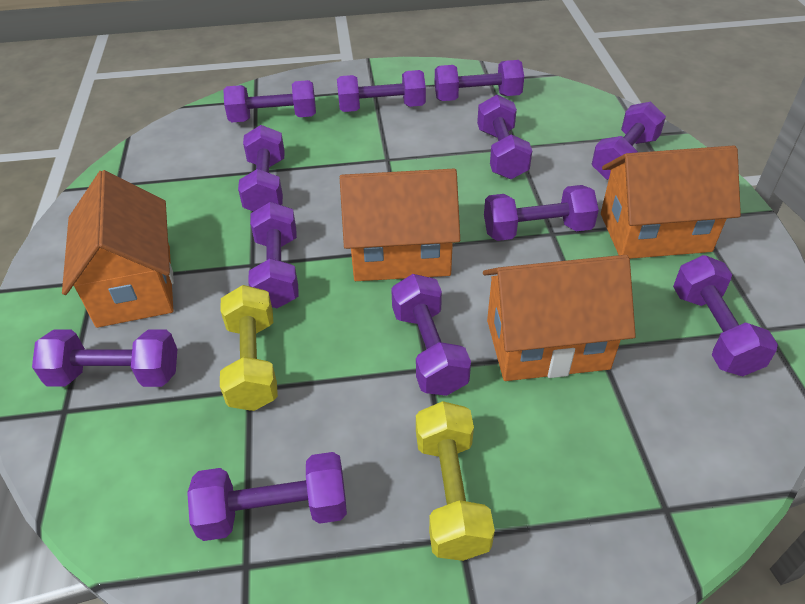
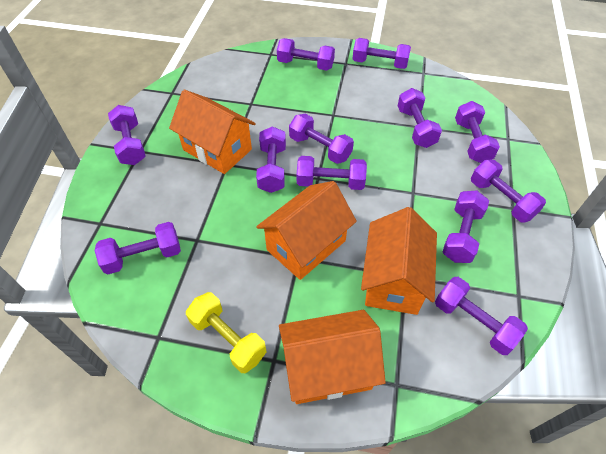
yellow dumbbell: 2 -> 1

